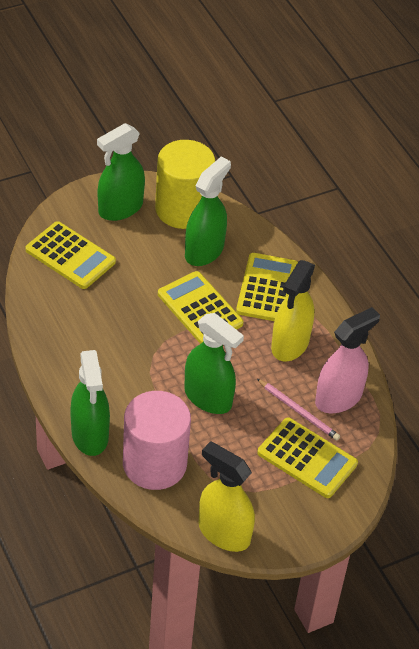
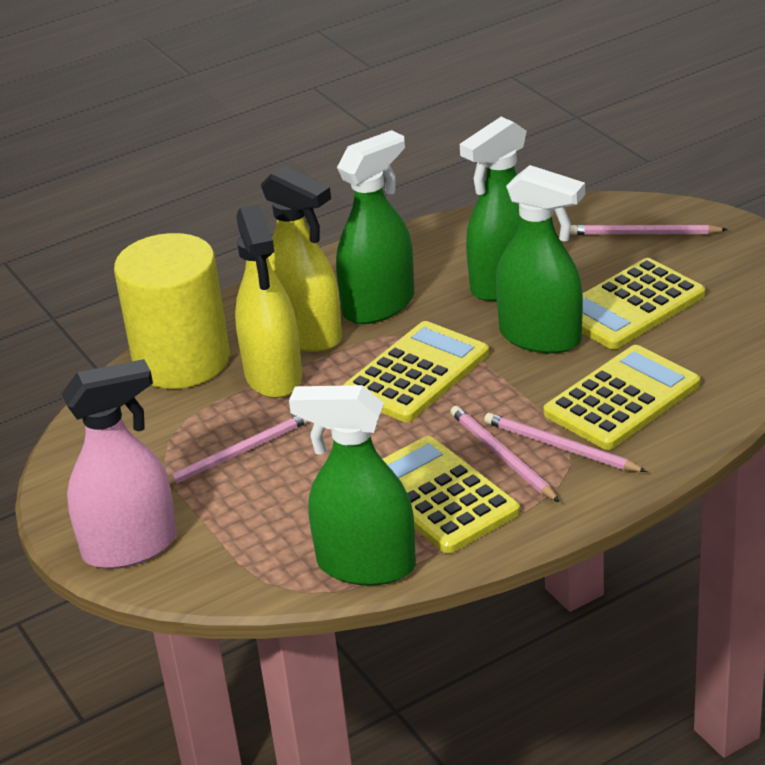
pink cylinder: 1 -> 0
pink pencil: 1 -> 4

